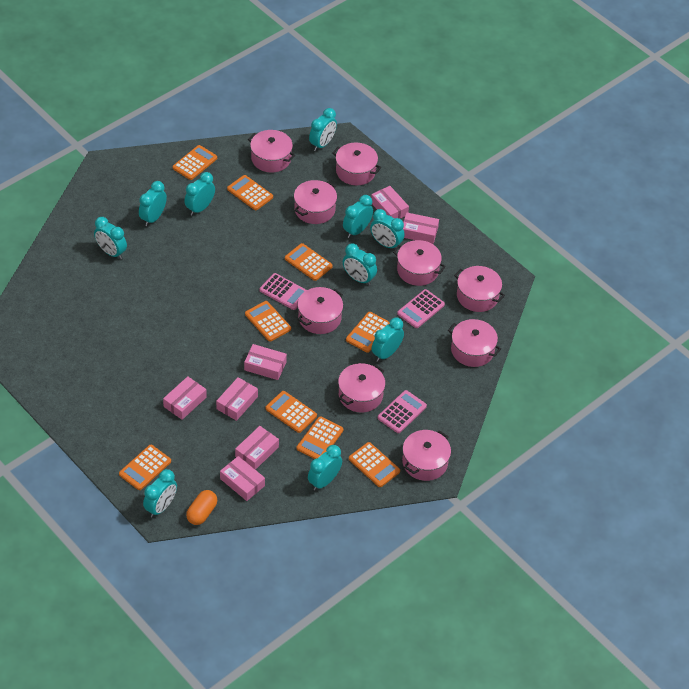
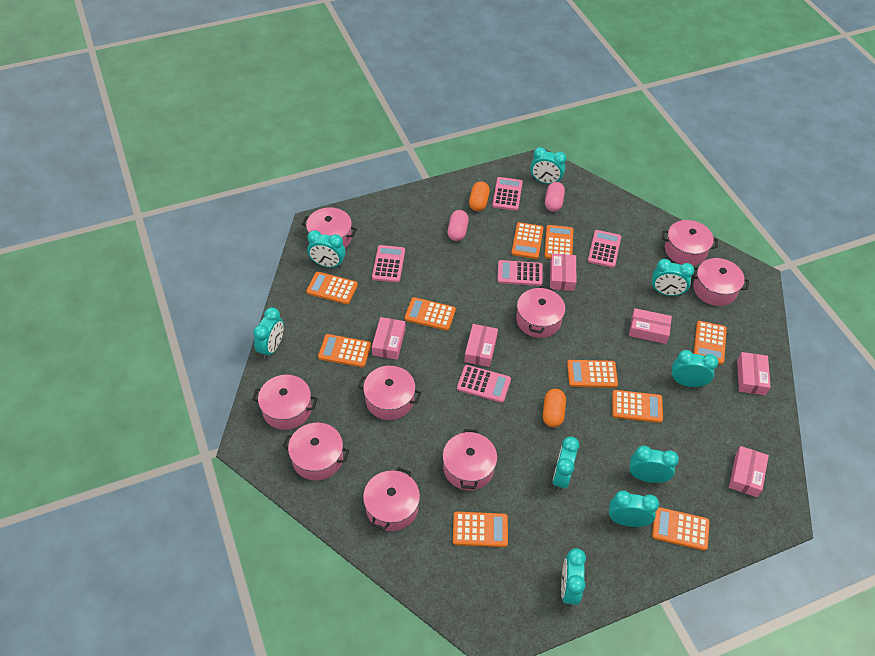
orange calculator: 9 -> 10
orange capsule: 1 -> 2
pink box: 7 -> 6
pink calculator: 3 -> 5
pink capsule: 0 -> 2
turquoise clock: 10 -> 9

